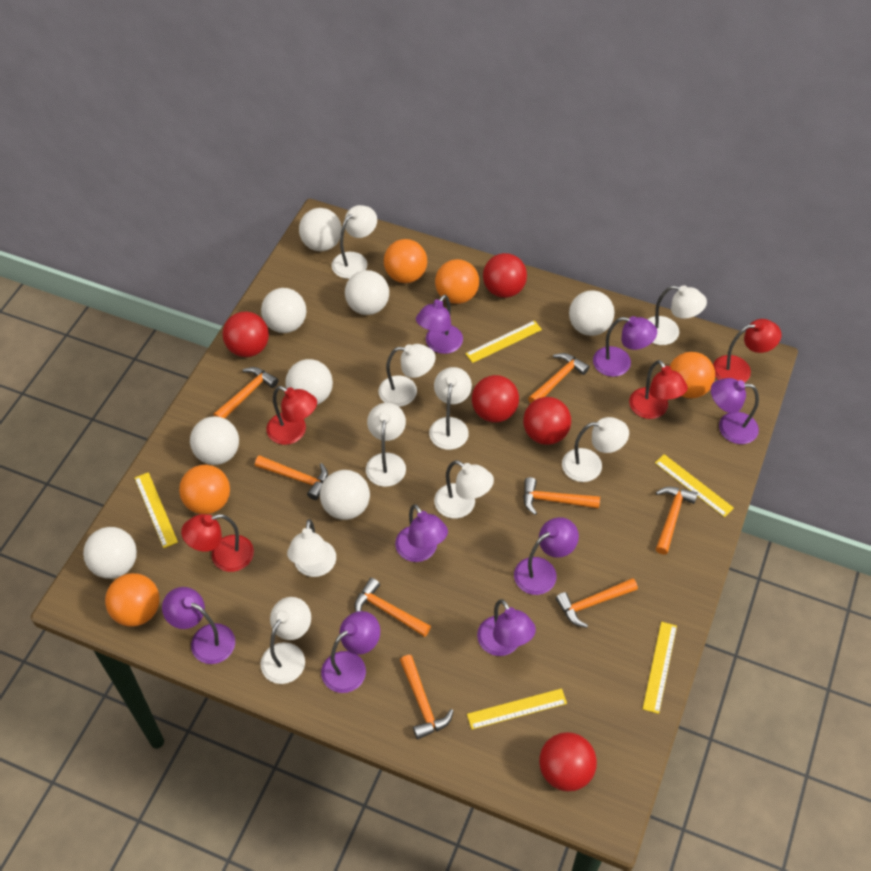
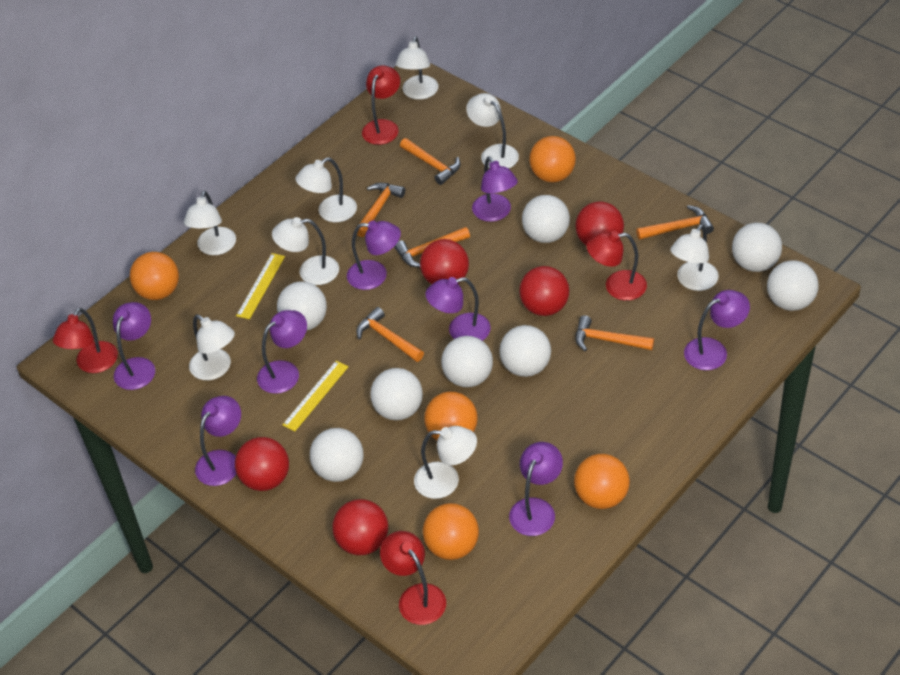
orange hammer: 8 -> 6
white lamp: 9 -> 8
yellow ruler: 5 -> 2

